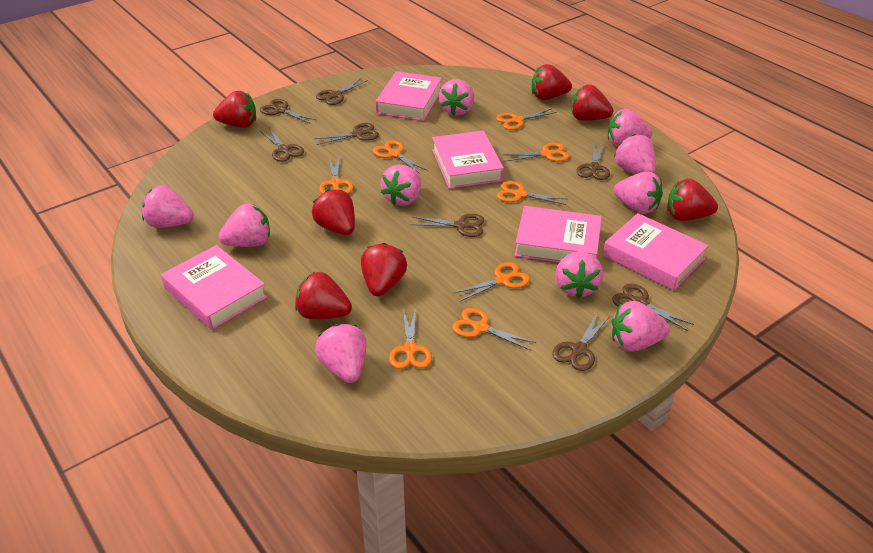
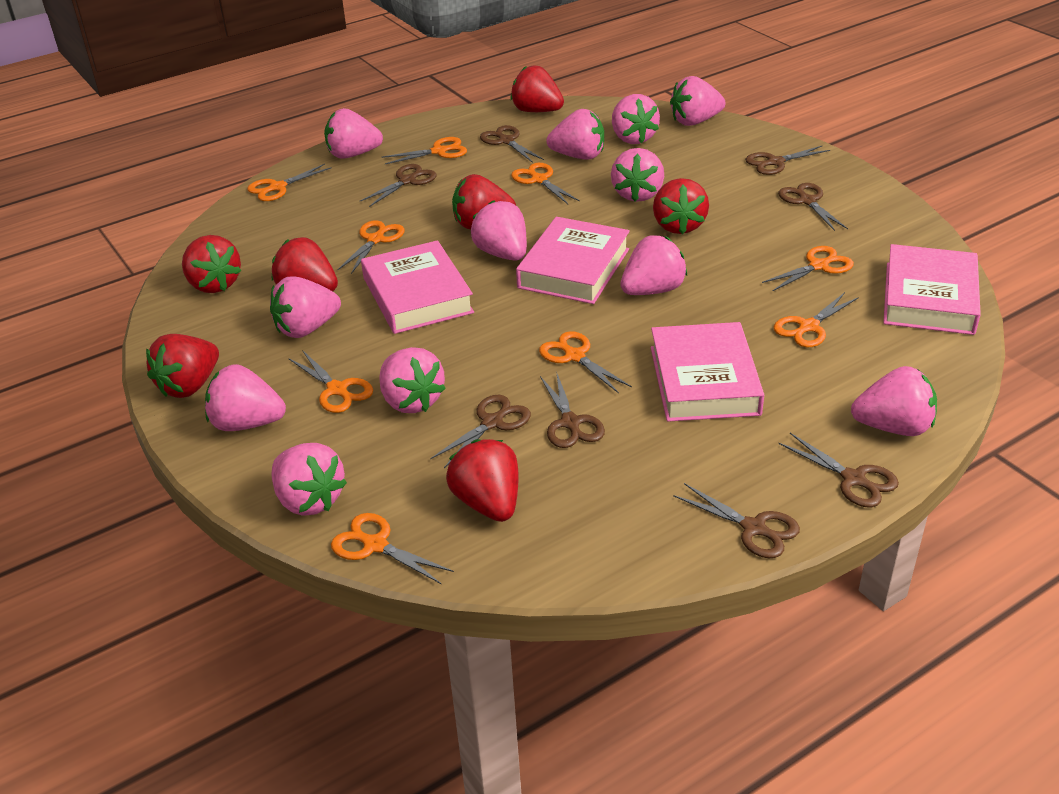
orange scissors: 8 -> 9
pink book: 5 -> 4
pink strawberry: 10 -> 12

